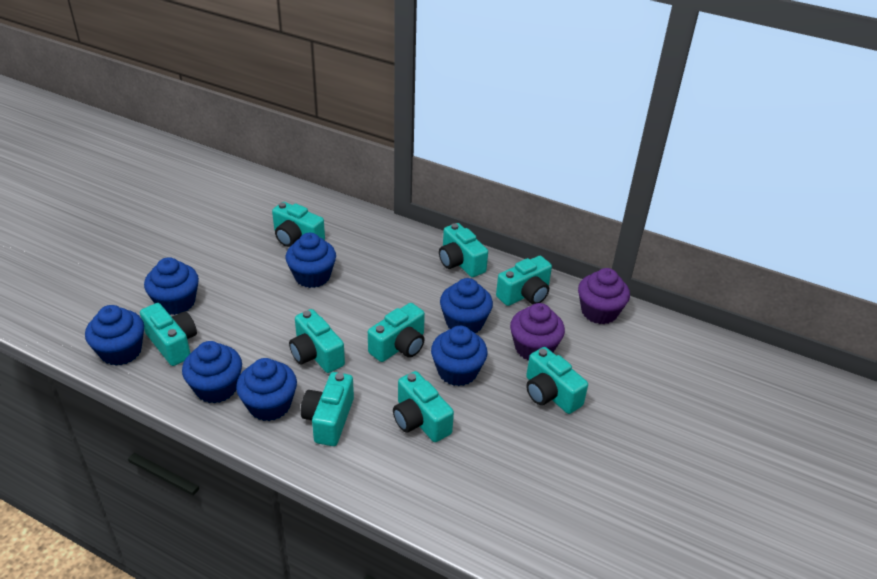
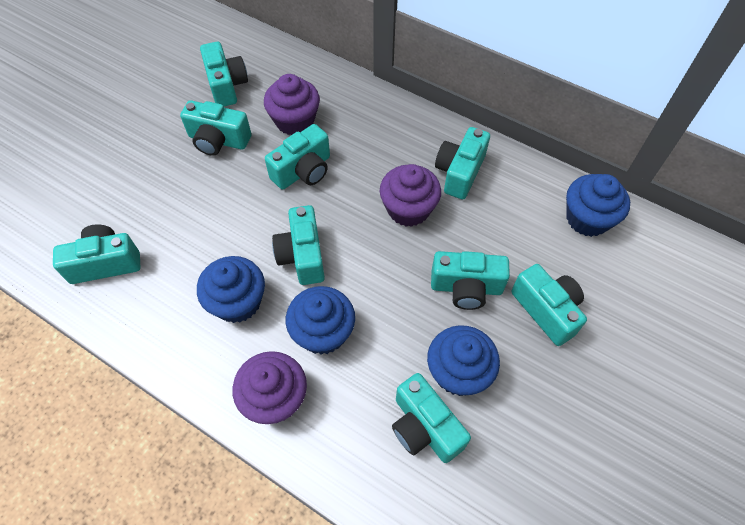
blue cupcake: 7 -> 4
purple cupcake: 2 -> 3

